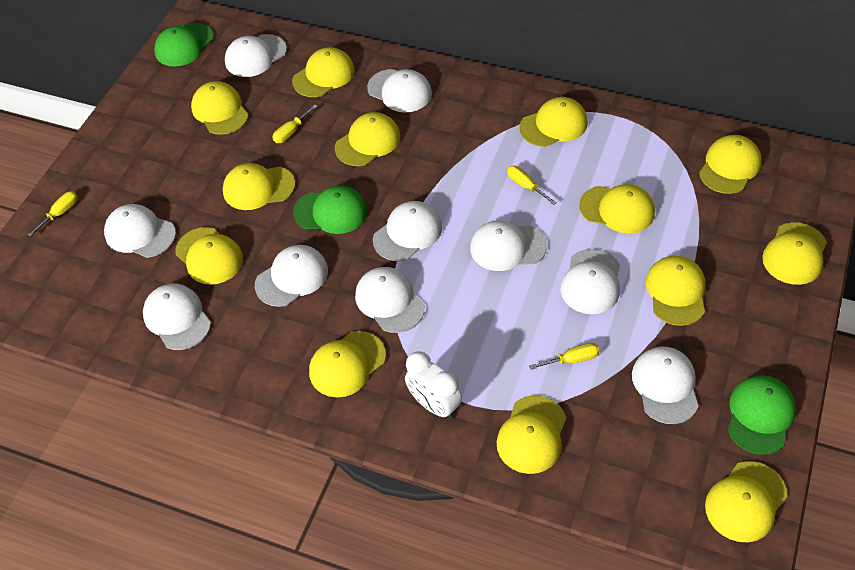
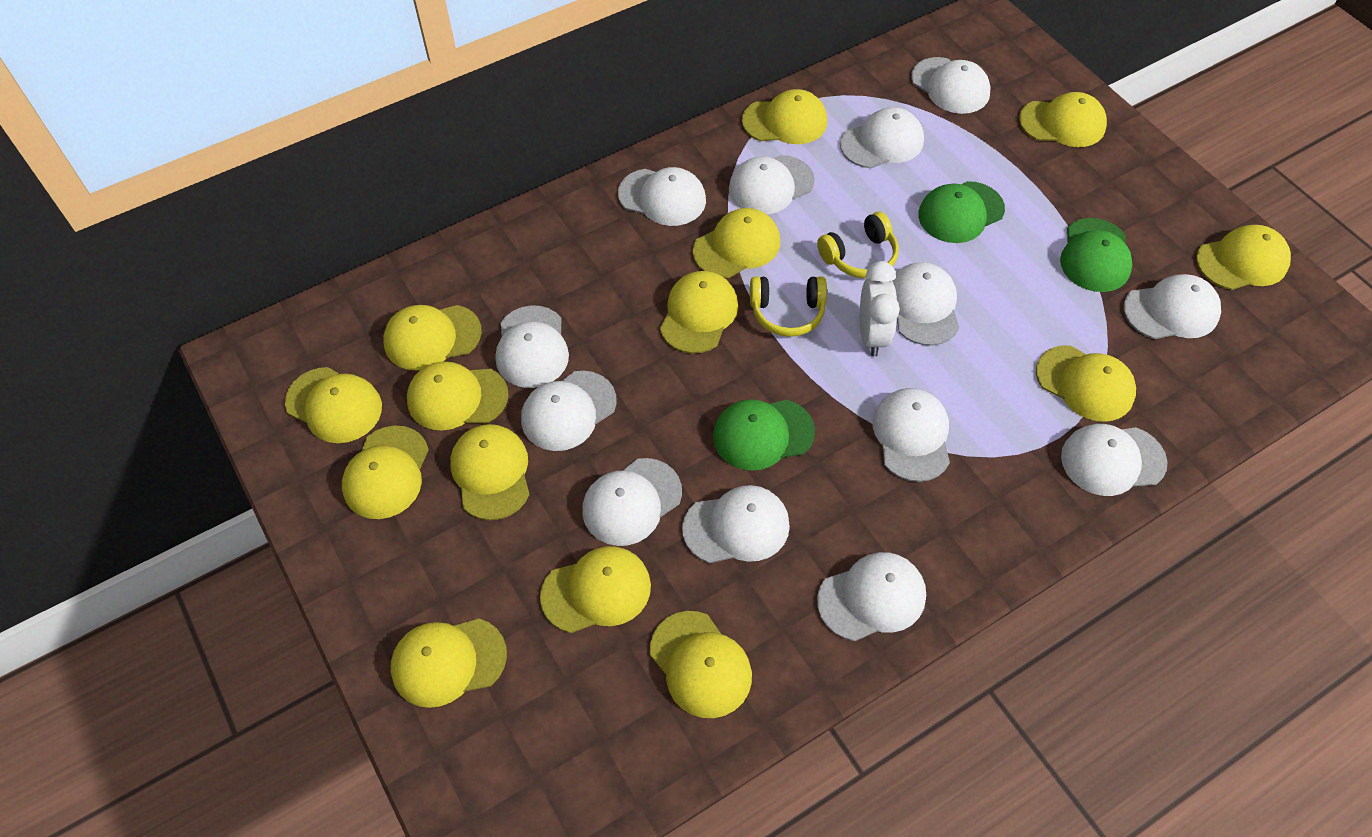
white cap: 10 -> 13
yellow cap: 13 -> 14
yellow headphones: 0 -> 2
yellow screwdriver: 4 -> 0

